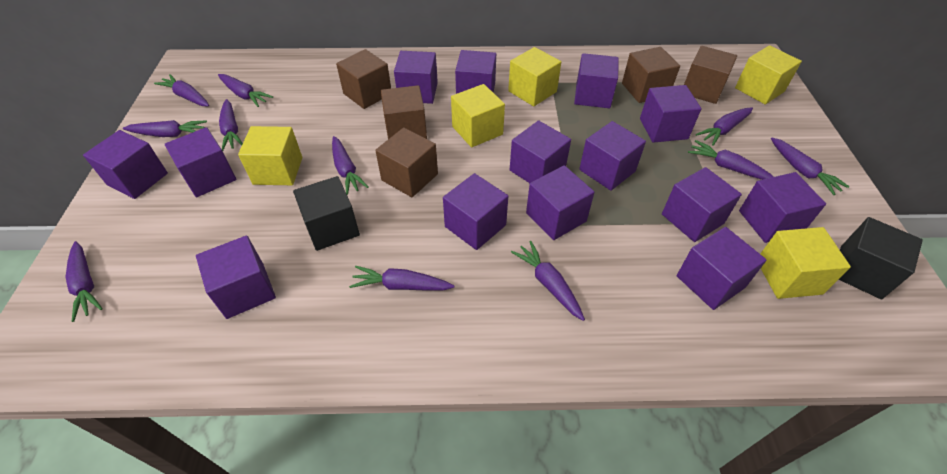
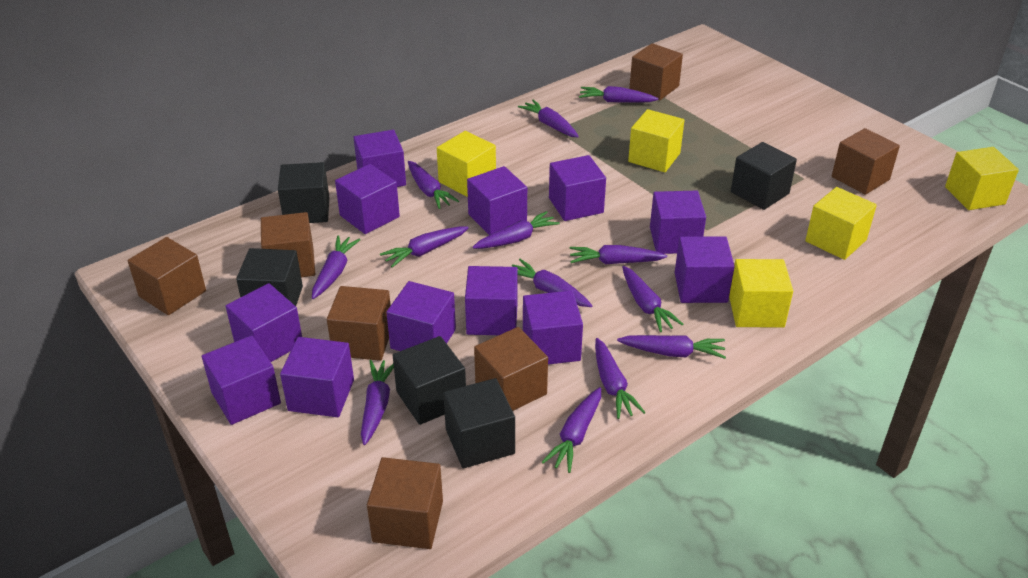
black cube: 2 -> 5
brown cube: 5 -> 7
purple carrot: 11 -> 13
purple cube: 14 -> 12

